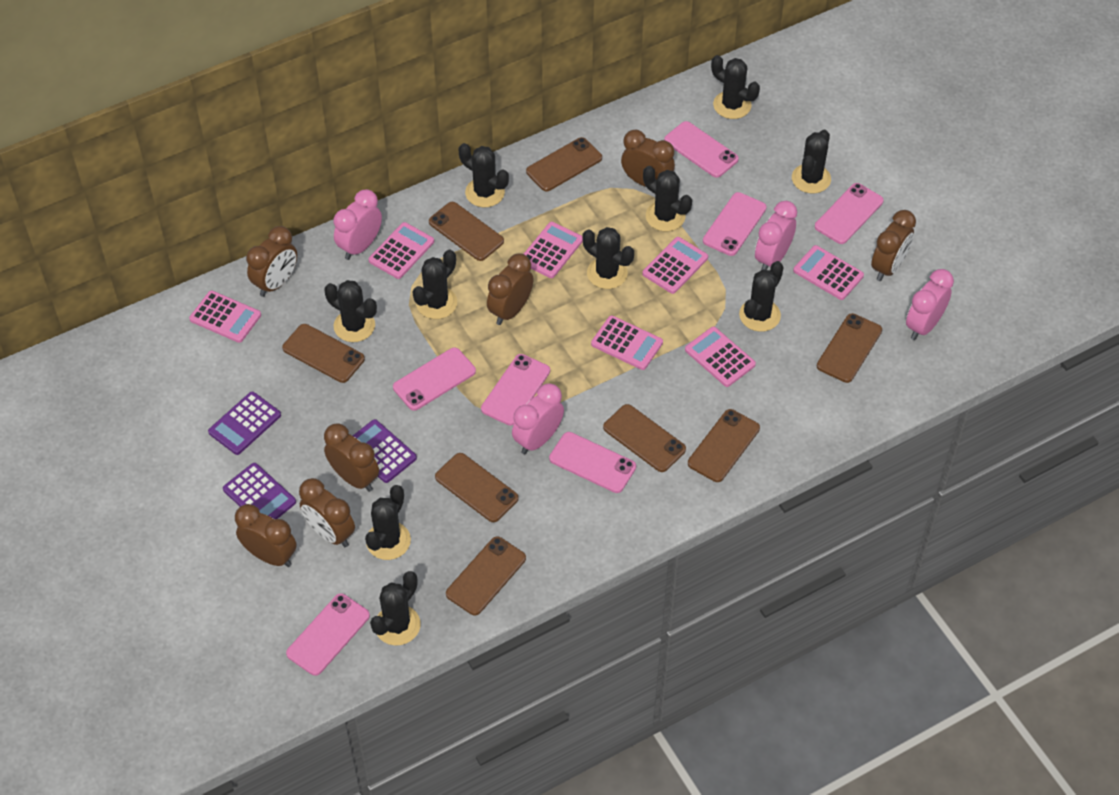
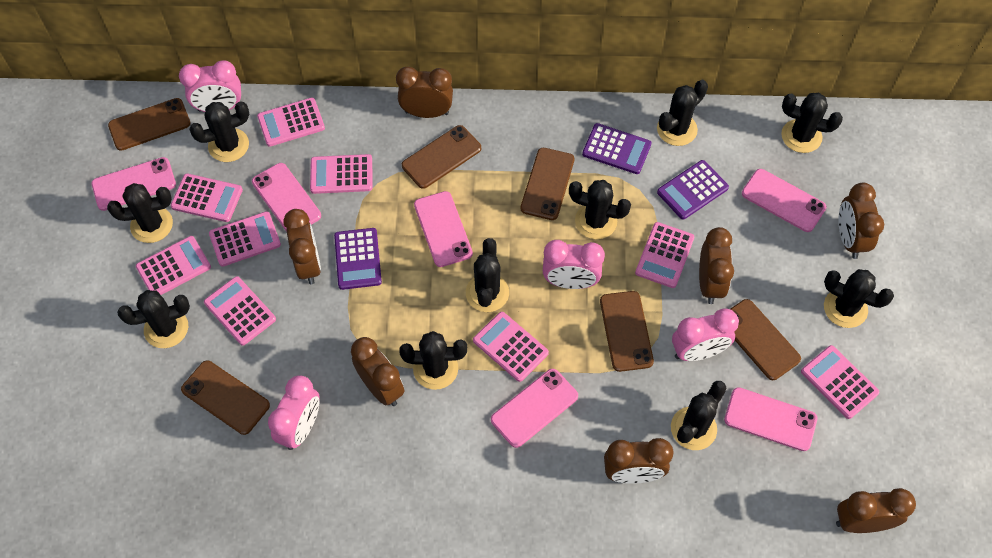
brown phone: 8 -> 6
pink calculator: 7 -> 9
pink phone: 7 -> 6

